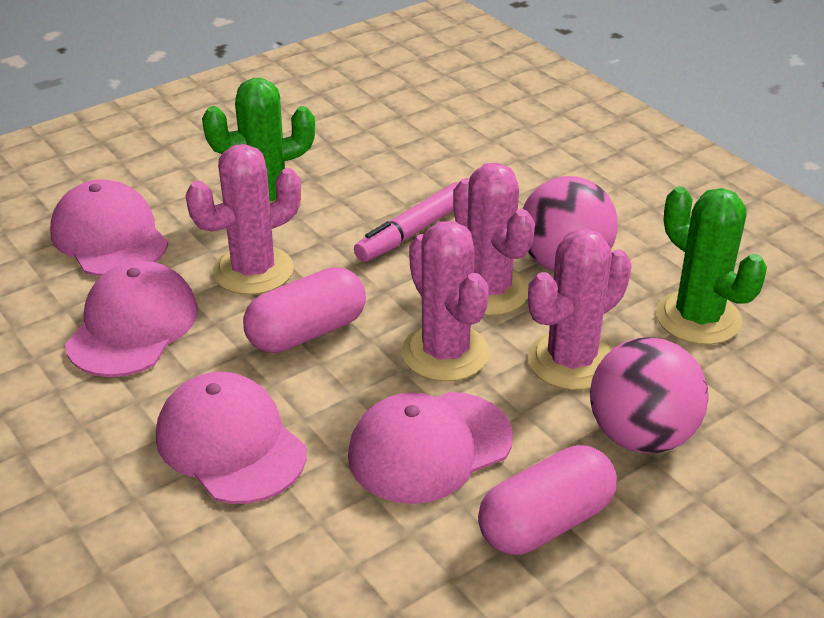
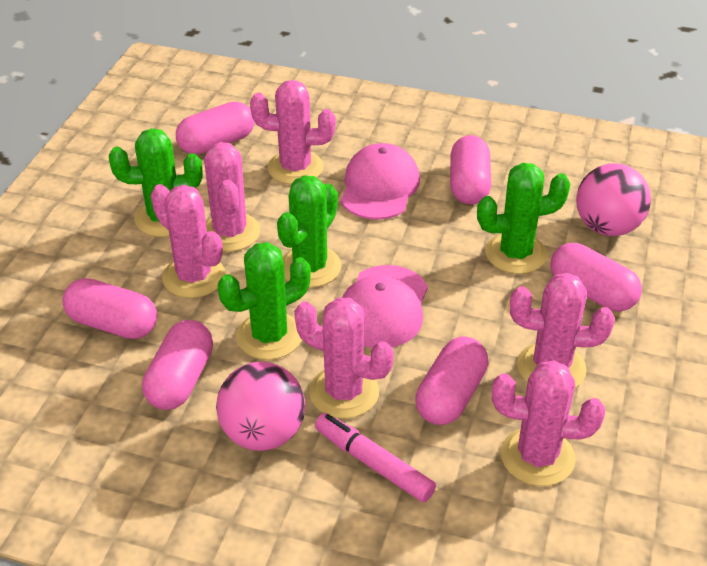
green cactus: 2 -> 4
pink cactus: 4 -> 6
pink cap: 4 -> 2
pink capsule: 2 -> 6

